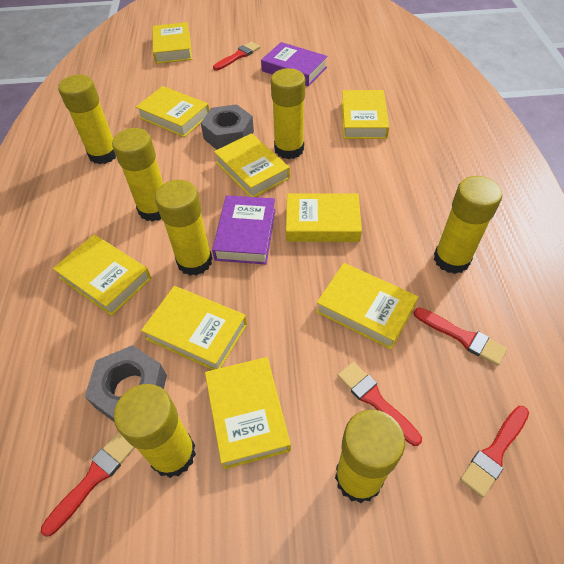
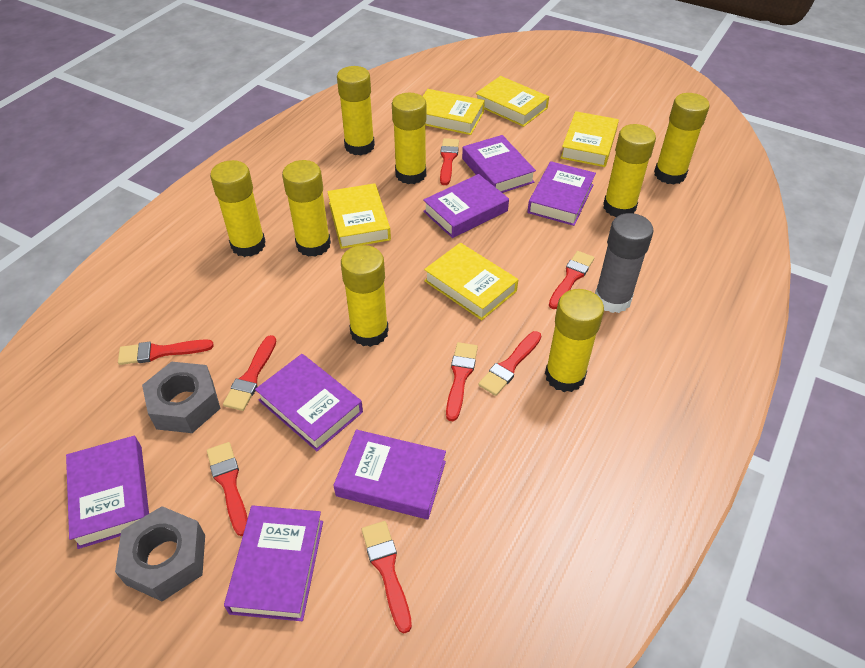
grey glue stick: 0 -> 1
purple book: 2 -> 7
red brush: 5 -> 8
yellow book: 9 -> 5
yellow glue stick: 7 -> 8

